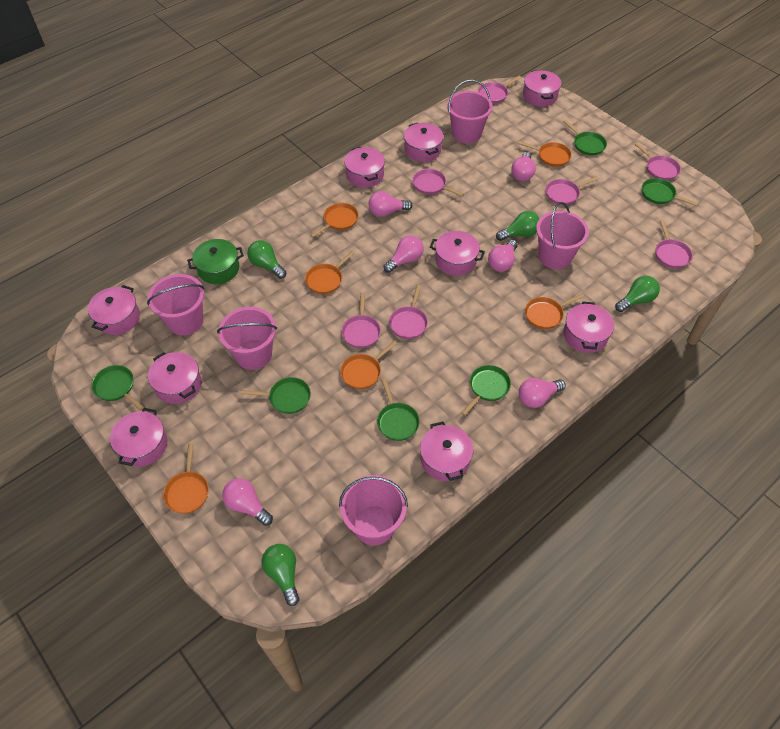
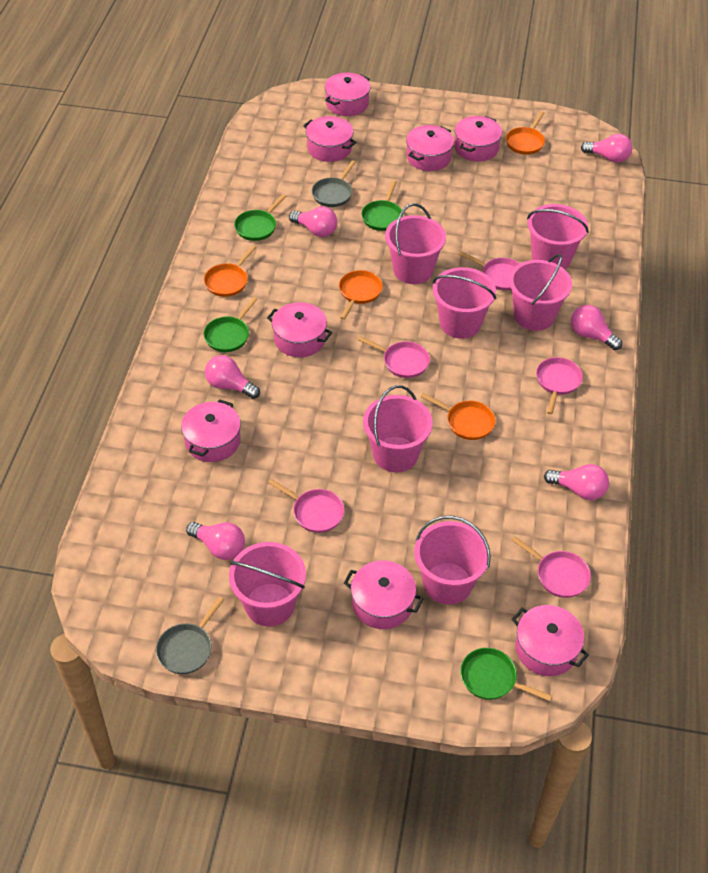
green light bulb: 4 -> 0
green pan: 6 -> 4
green pot: 1 -> 0
grey pan: 0 -> 2
orange pan: 6 -> 4
pink bucket: 5 -> 7
pink pan: 7 -> 5
pink pot: 9 -> 8

